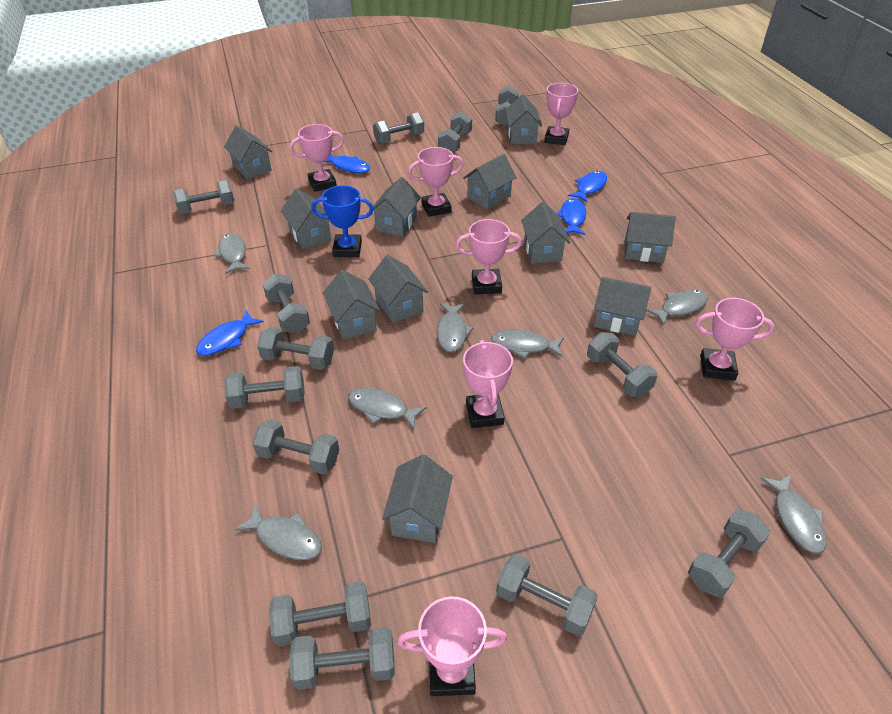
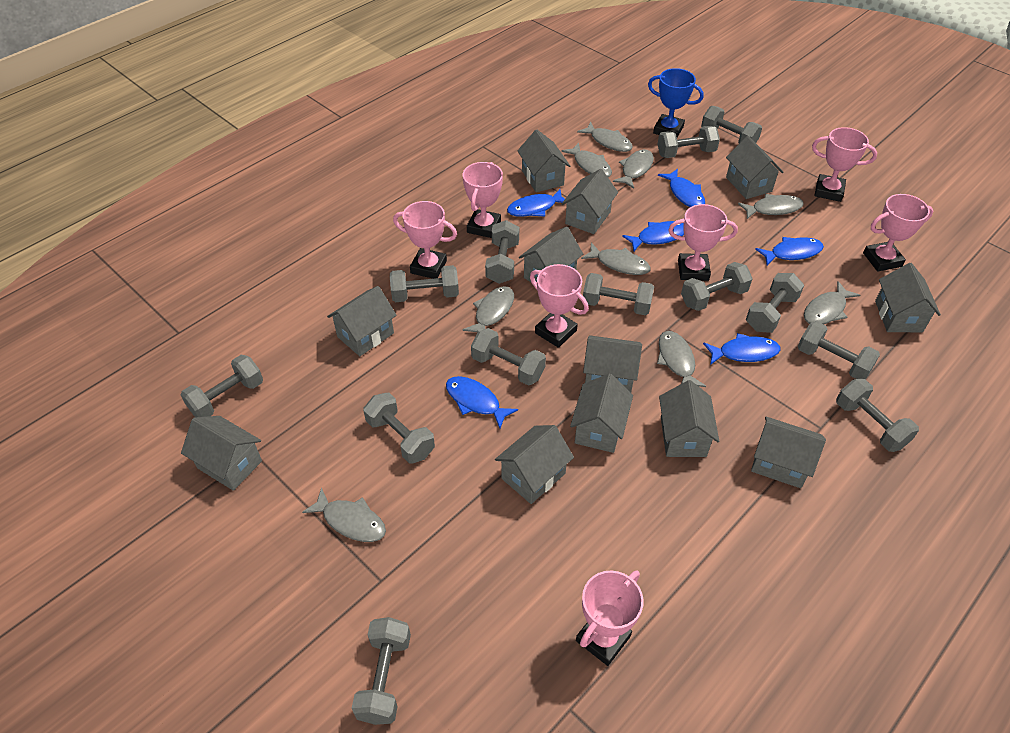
blue fish: 4 -> 6
grey fish: 7 -> 9
grey house: 11 -> 12

